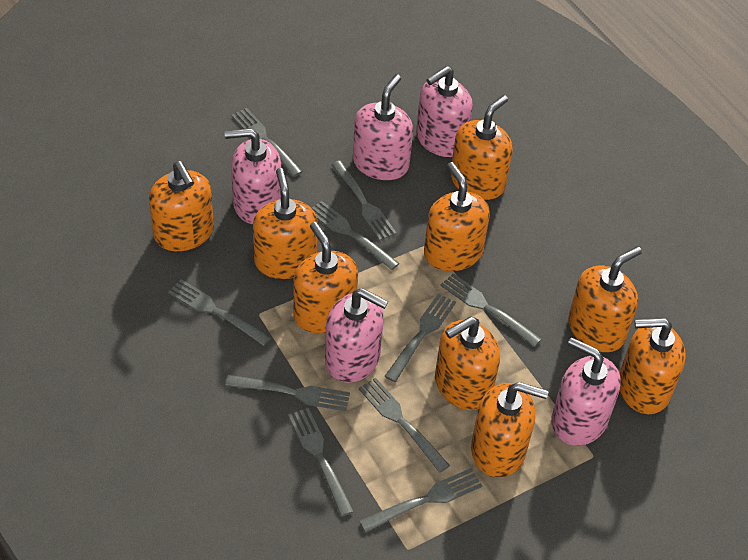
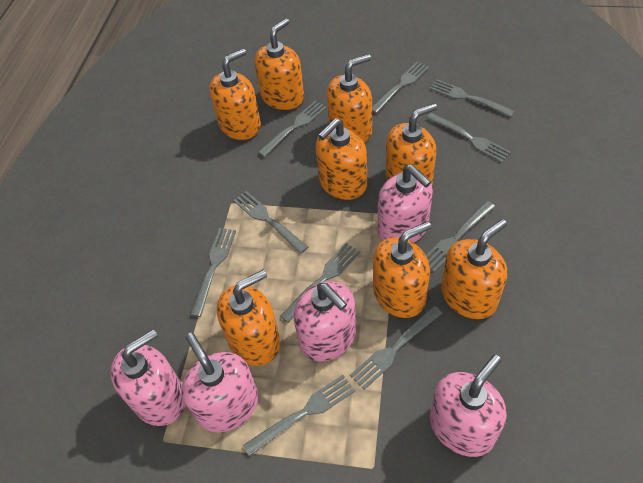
orange soap dispenser: 9 -> 8

